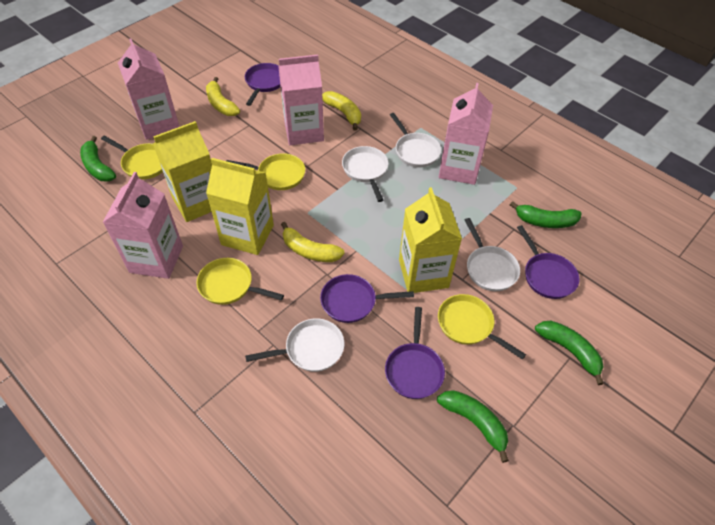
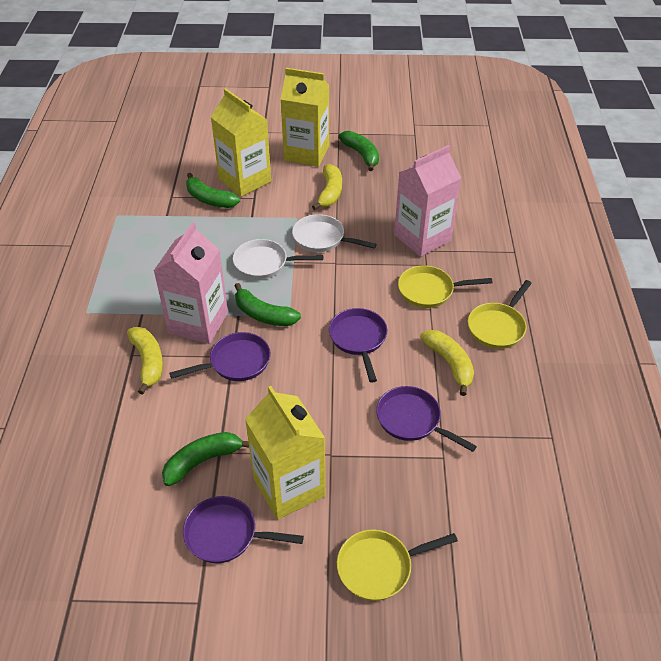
pink carton: 4 -> 2
white pan: 4 -> 2
yellow pan: 4 -> 3

